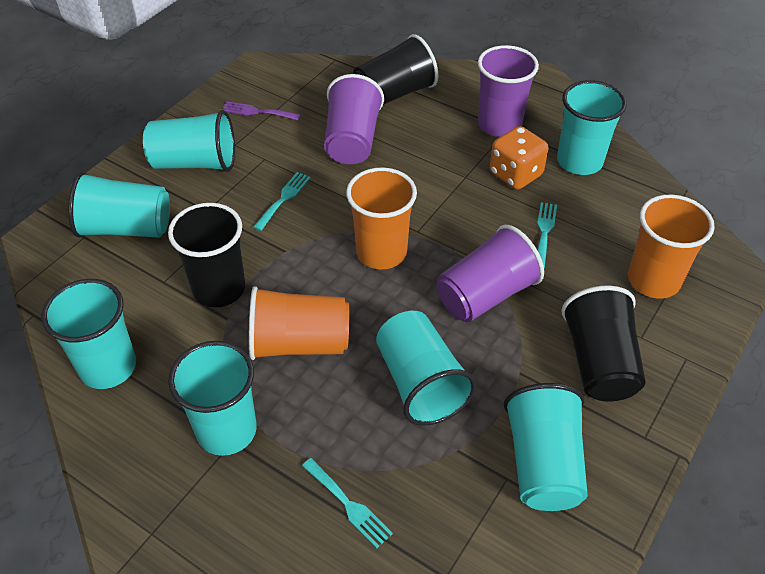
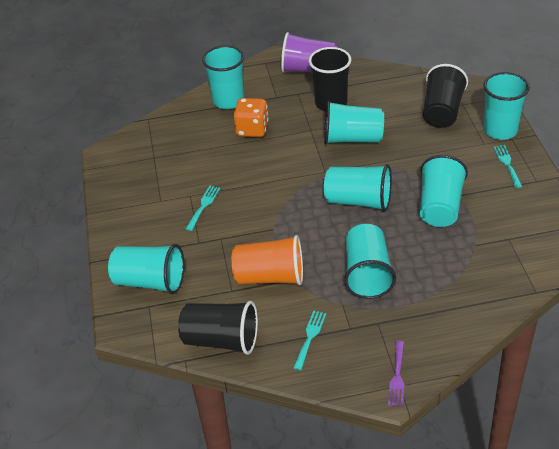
orange cup: 3 -> 1
purple cup: 3 -> 1

